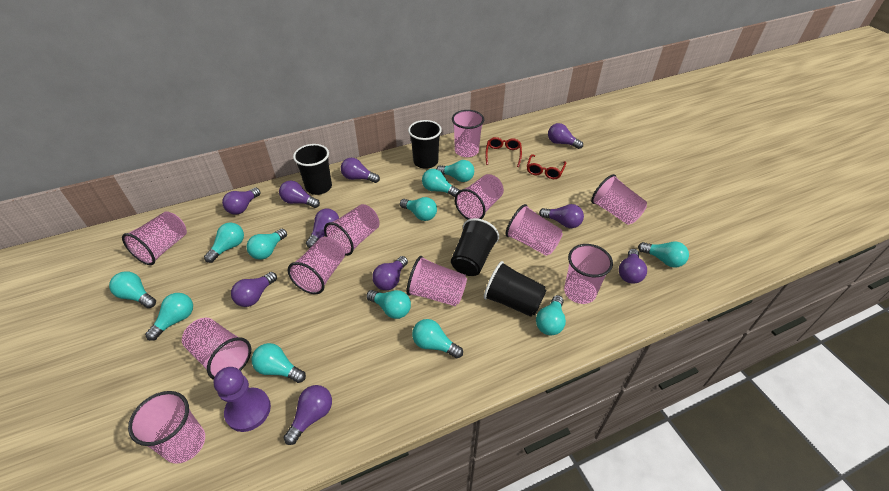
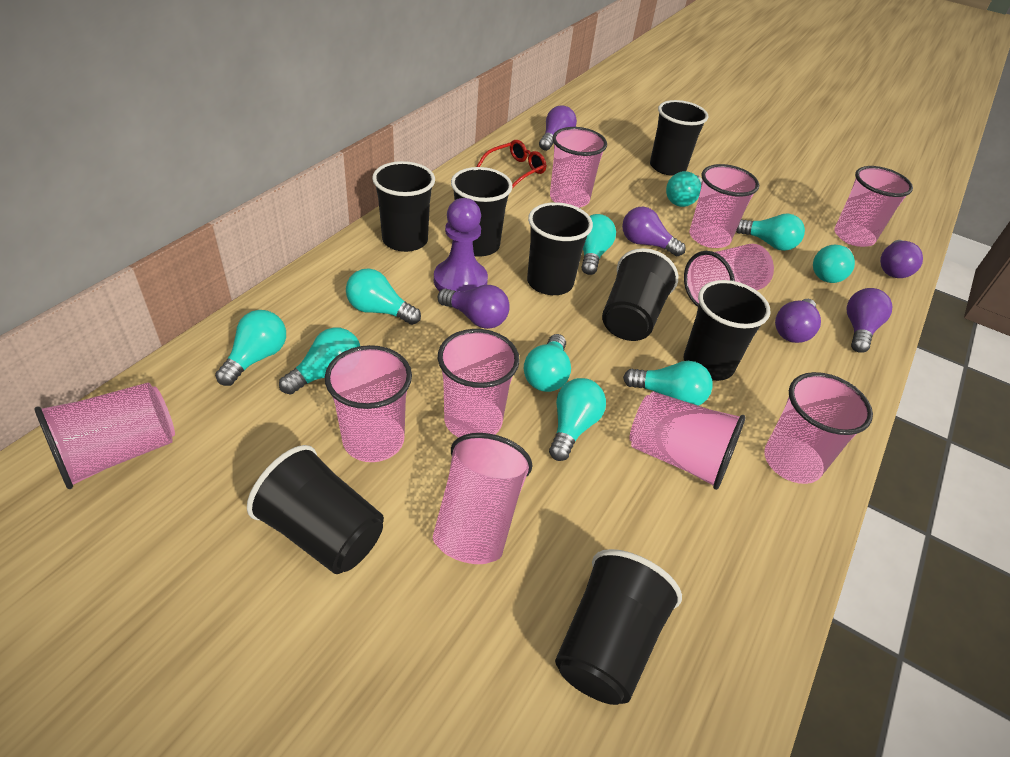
black cup: 4 -> 8
pink cup: 11 -> 10
purple light bulb: 10 -> 6
red glasses: 2 -> 1
turquoise light bulb: 12 -> 10

